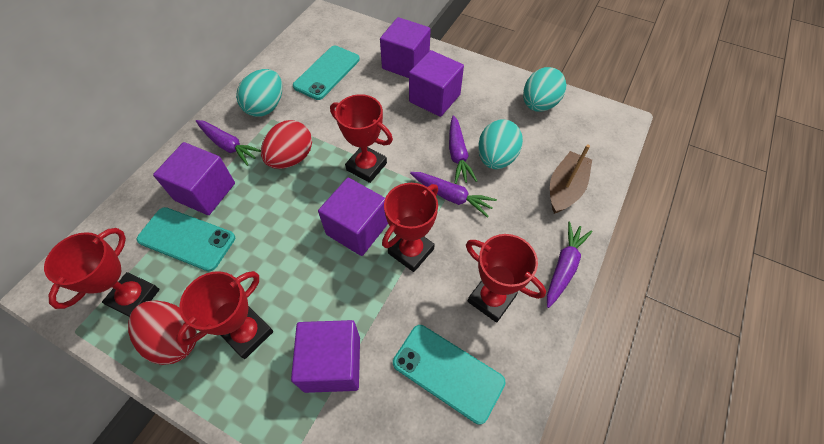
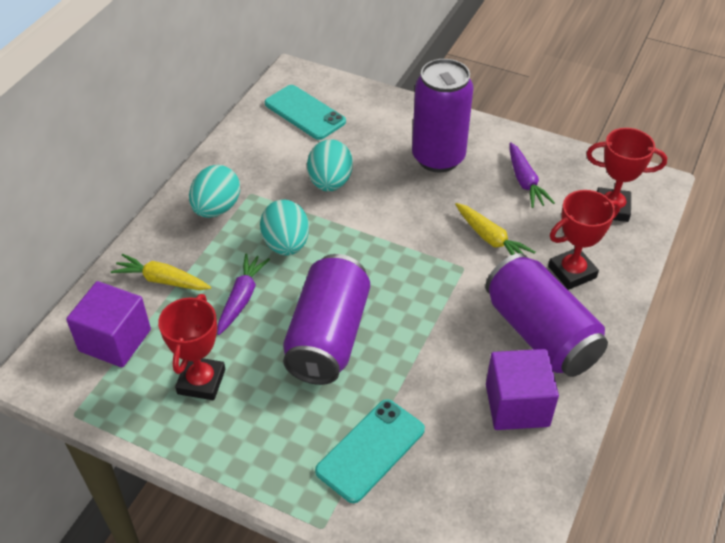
brown boat: 1 -> 0
purple can: 0 -> 3
purple carrot: 4 -> 2
purple cube: 5 -> 2
red egg: 2 -> 0
red trophy: 5 -> 3
turquoise phone: 3 -> 2
yellow carrot: 0 -> 2

